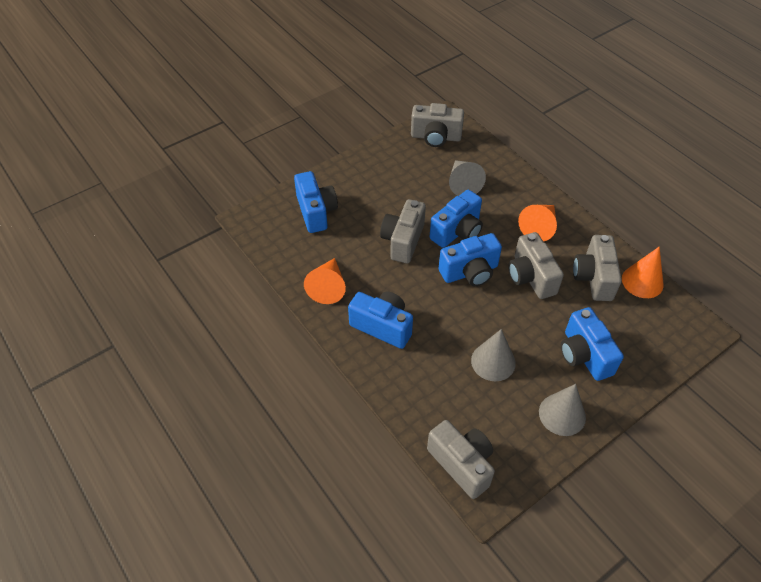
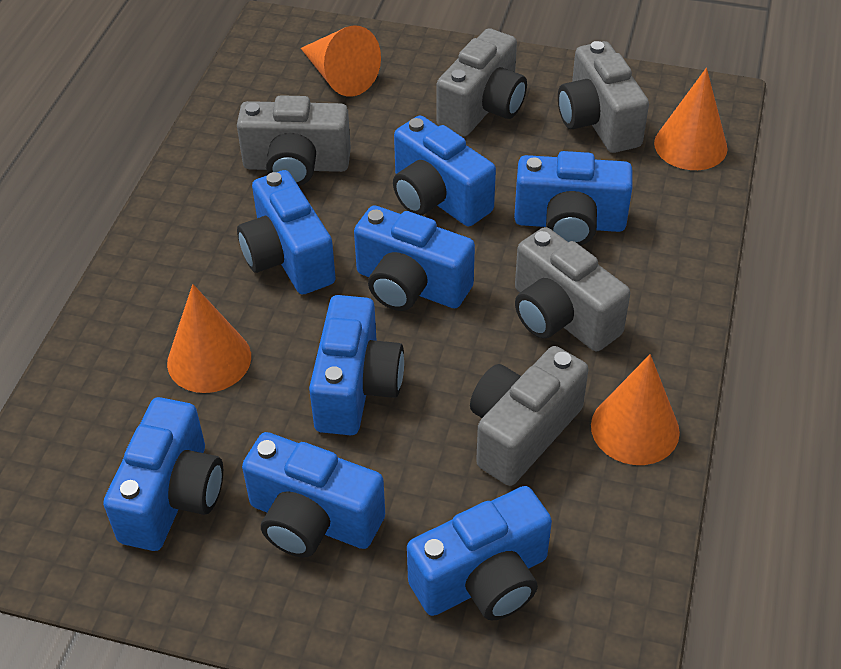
blue camera: 5 -> 8
grey cone: 3 -> 0
orange cone: 3 -> 4

